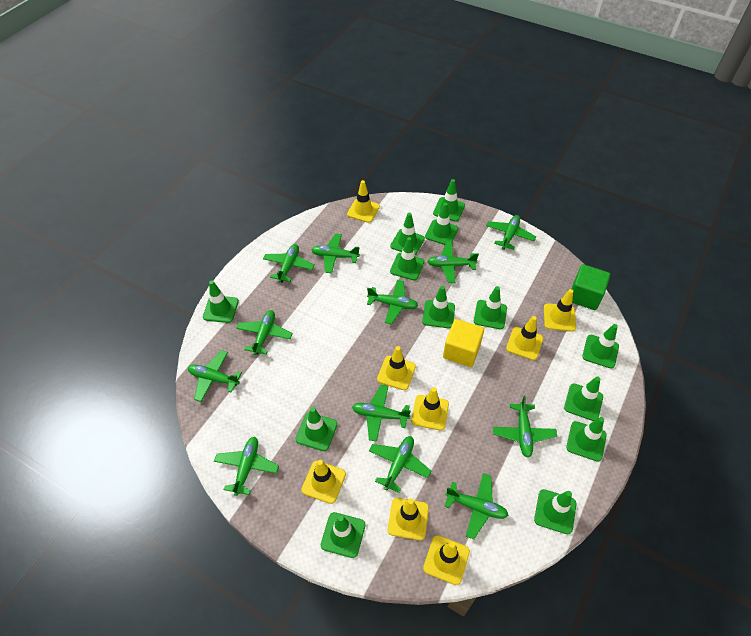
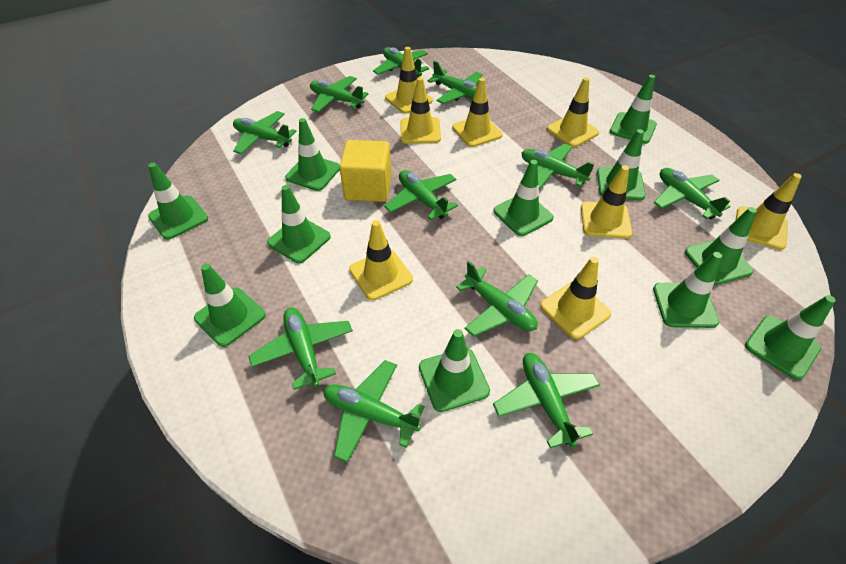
green cube: 1 -> 0
green plane: 12 -> 11
green traffic cone: 13 -> 11

